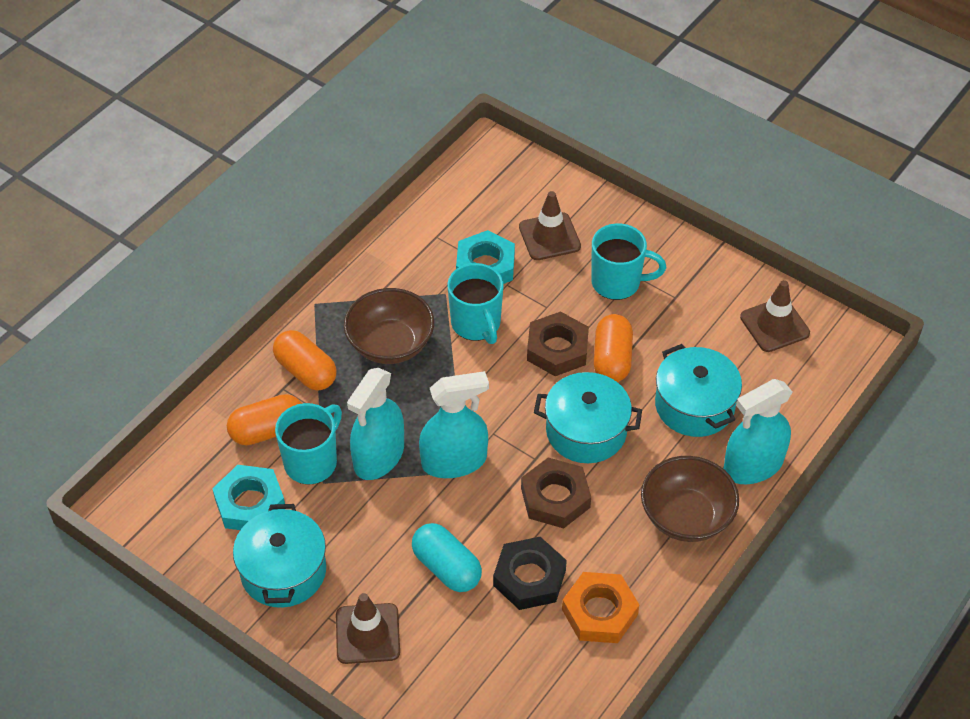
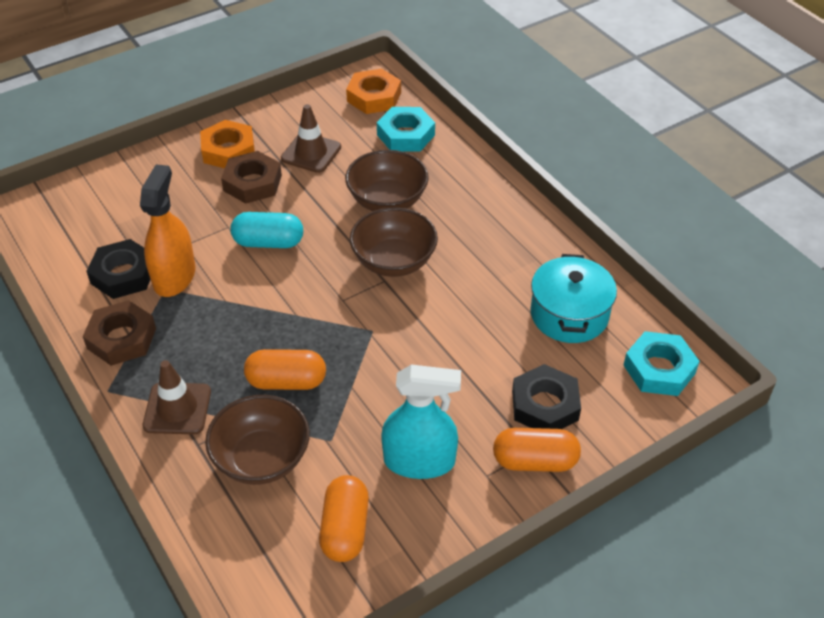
black nut: 1 -> 2
brown bowl: 2 -> 3
brown traffic cone: 3 -> 2
orange nut: 1 -> 2
orange spray bottle: 0 -> 1
turquoise mug: 3 -> 0
turquoise pot: 3 -> 1
turquoise spray bottle: 3 -> 1

